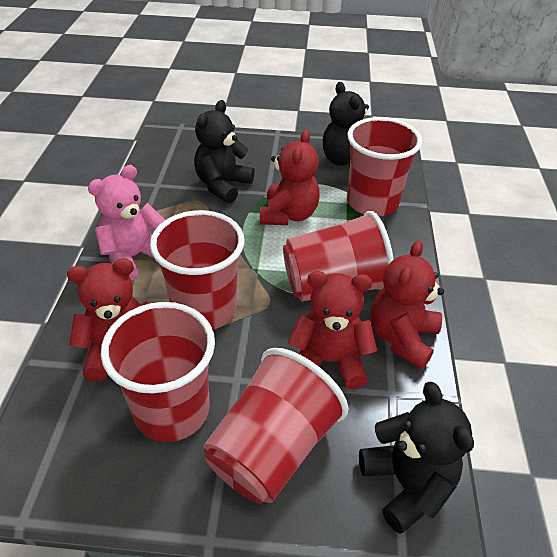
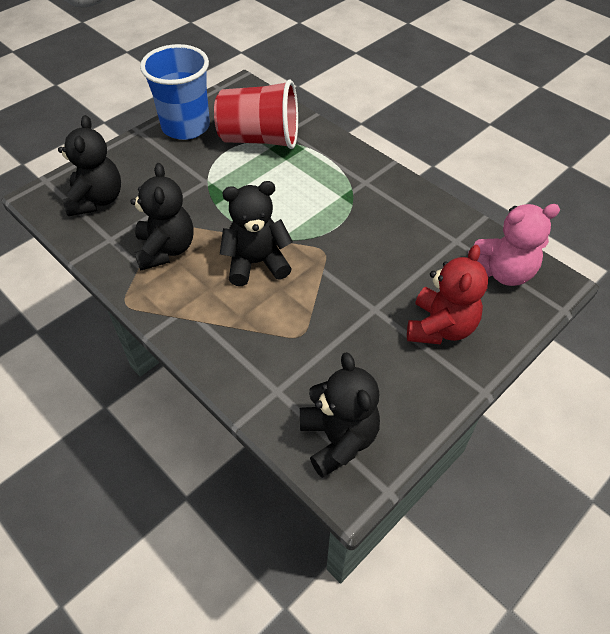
black teddy bear: 3 -> 4
blue cup: 0 -> 1
red cup: 5 -> 1
red teddy bear: 4 -> 1

